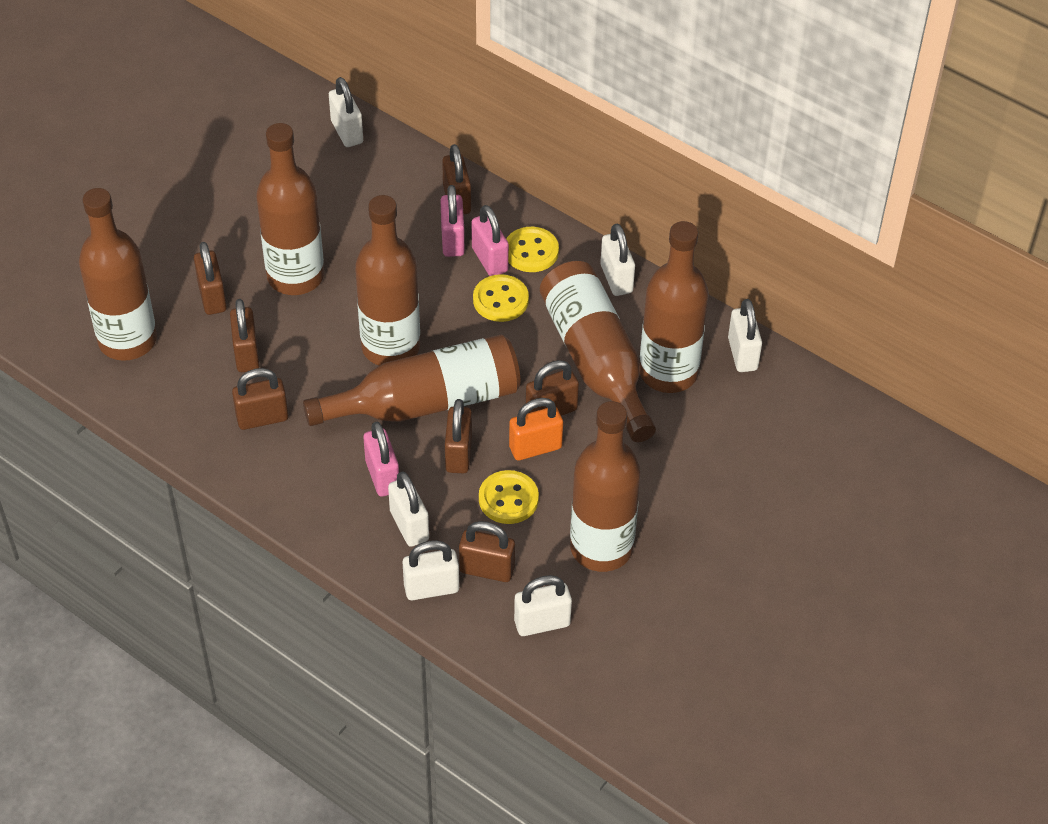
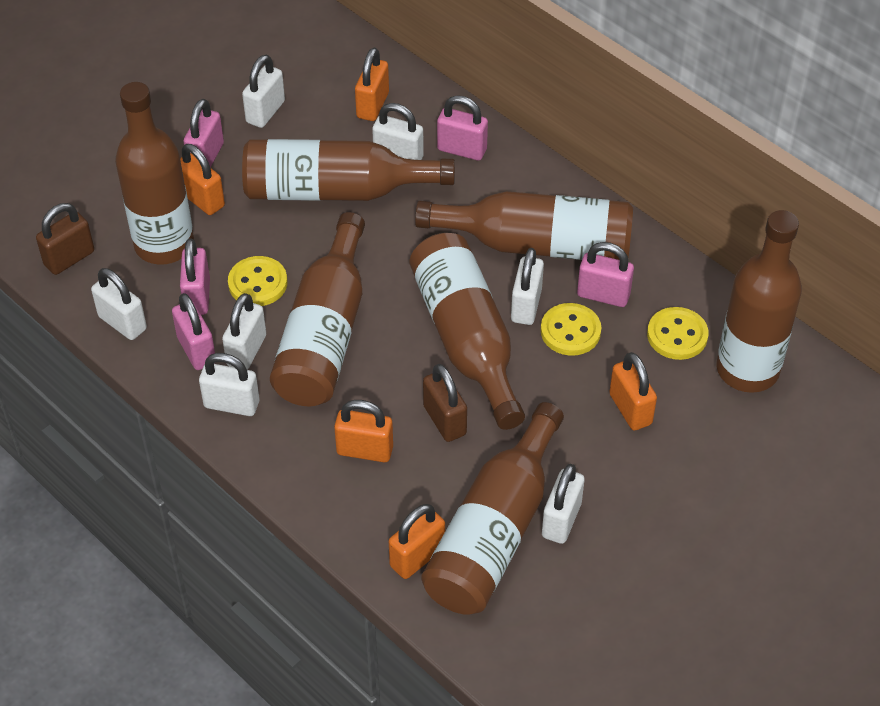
brown padlock: 7 -> 2
orange padlock: 1 -> 5
pink padlock: 3 -> 5
white padlock: 6 -> 7

